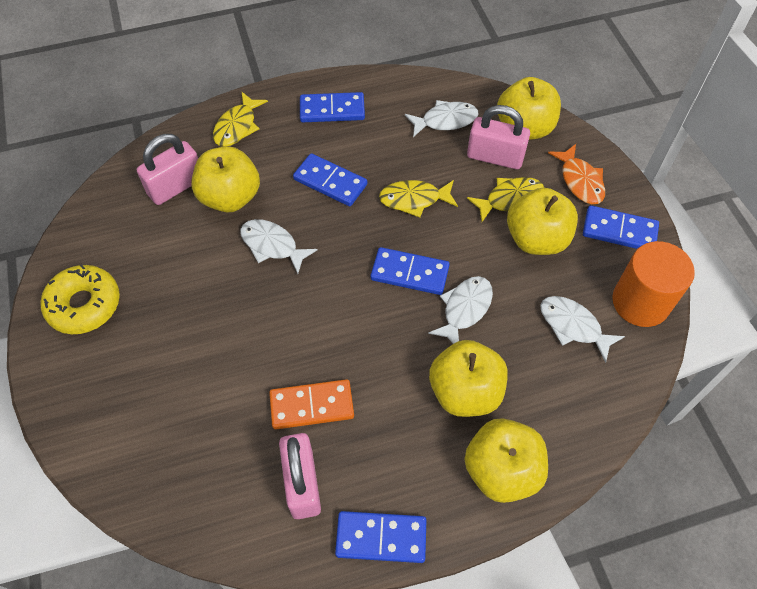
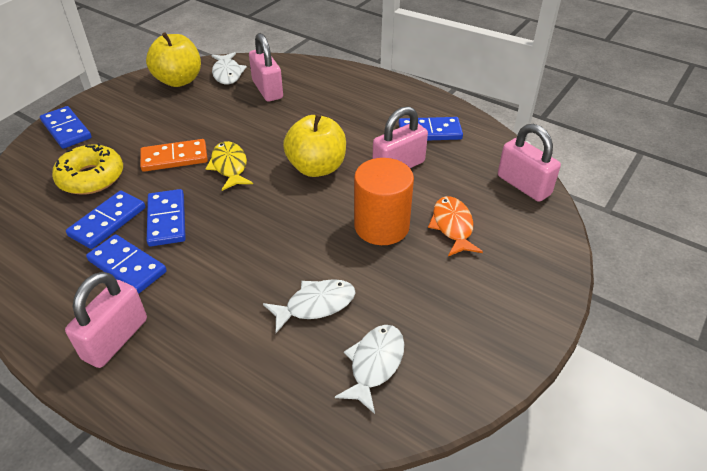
pink padlock: 3 -> 4
white fish: 4 -> 3
yellow apple: 5 -> 2
yellow fish: 3 -> 1

